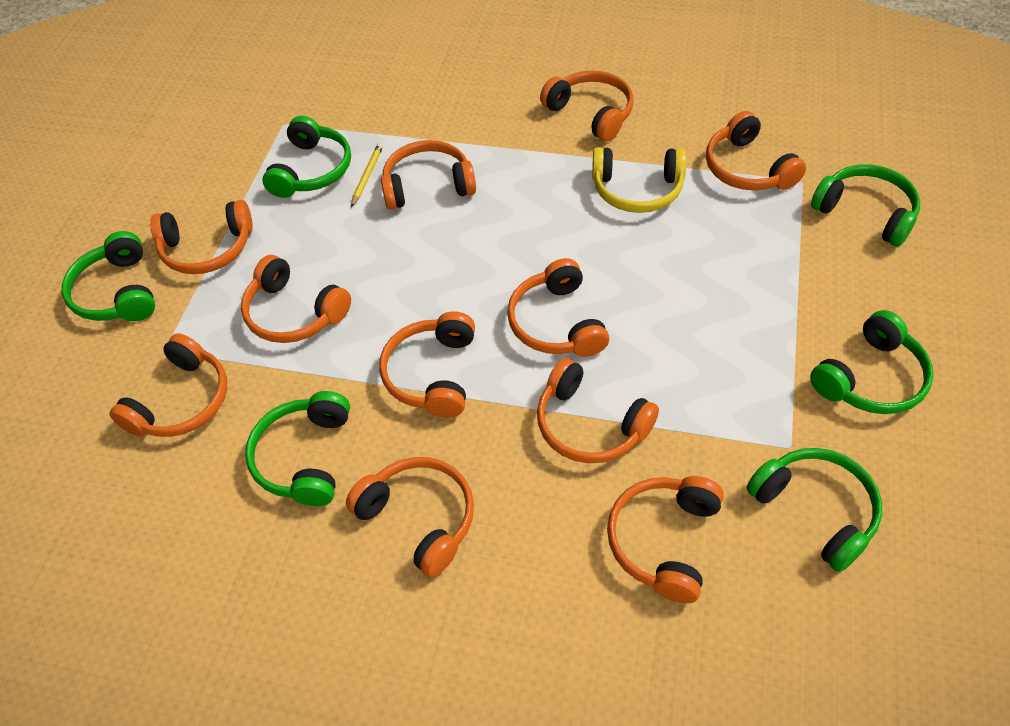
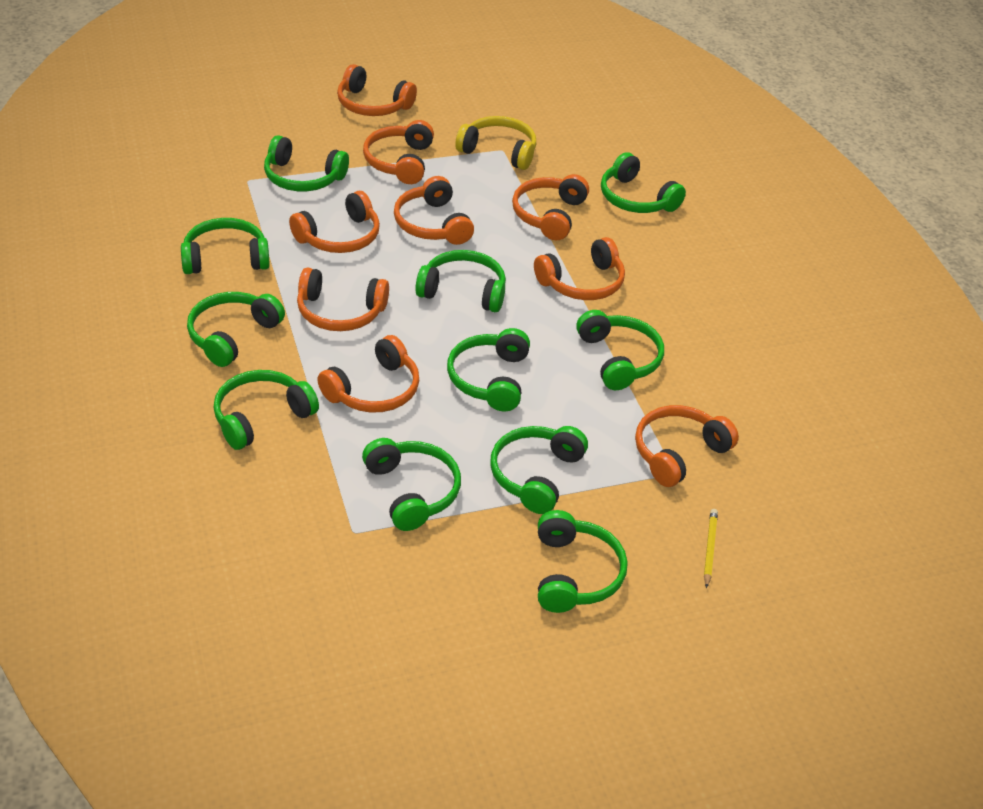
green headphones: 6 -> 11
orange headphones: 11 -> 9

